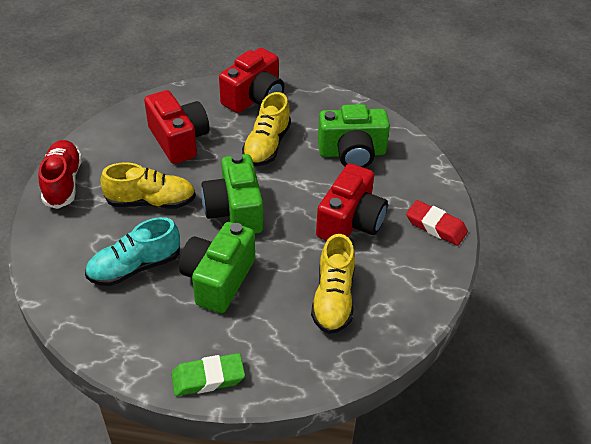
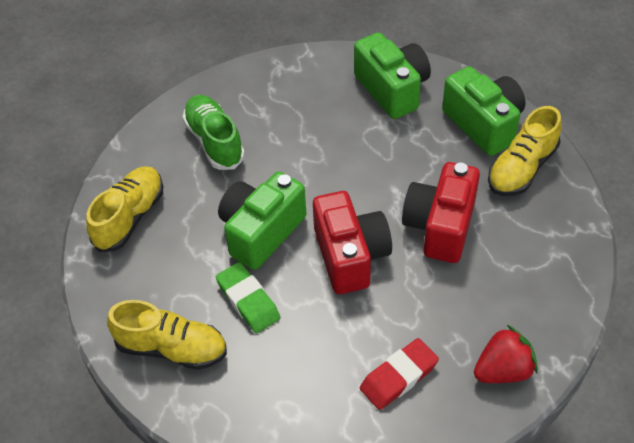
green shoe: 0 -> 1
red camera: 3 -> 2
red shoe: 1 -> 0
red strawberry: 0 -> 1
turquoise shoe: 1 -> 0

